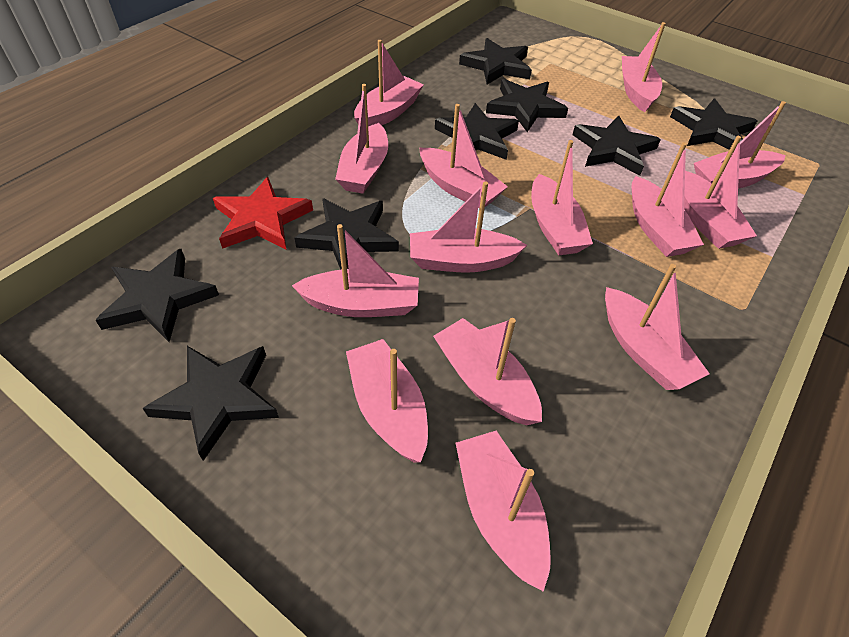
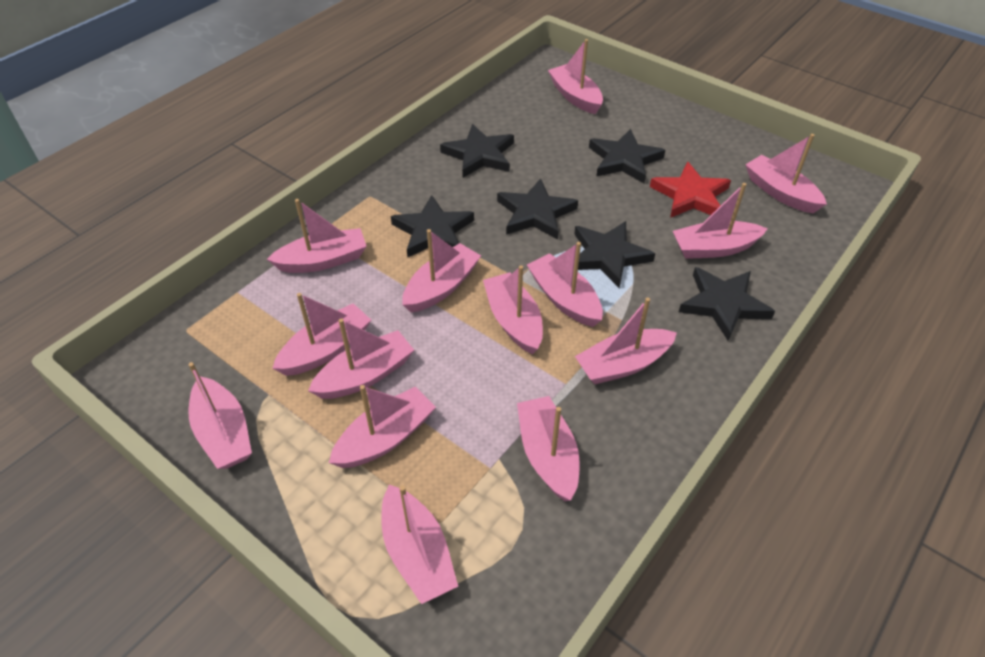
black star: 8 -> 6

